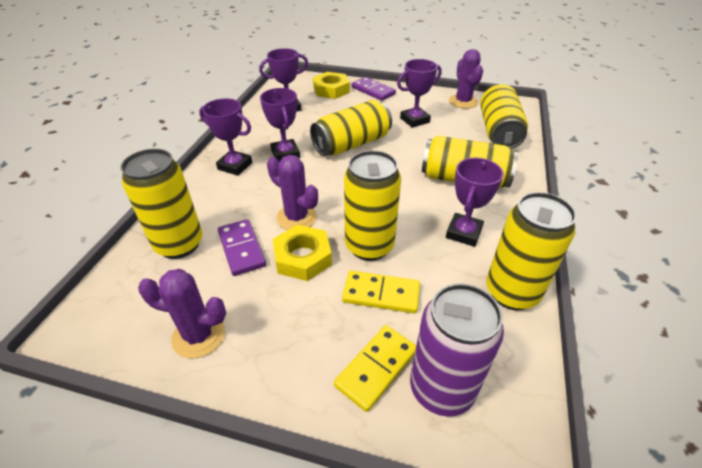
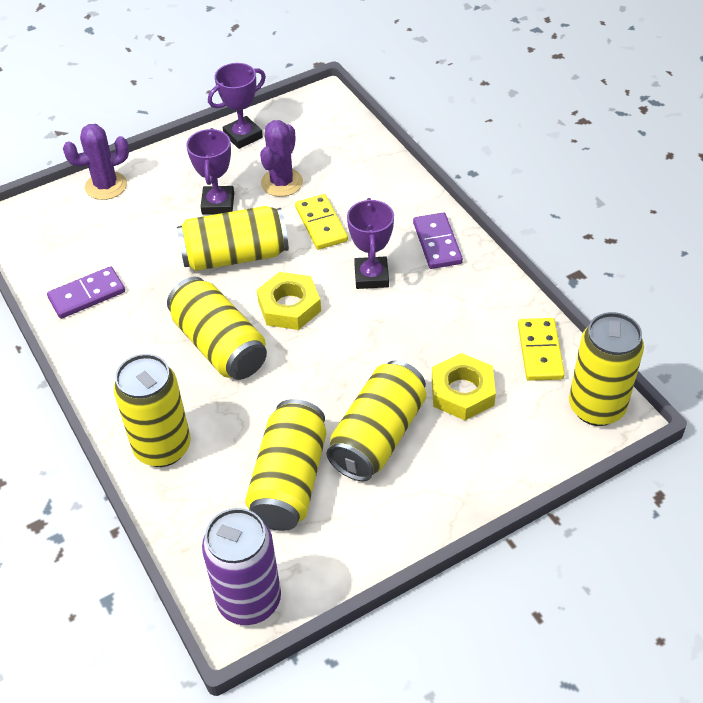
purple cactus: 3 -> 2
purple trophy: 5 -> 3

